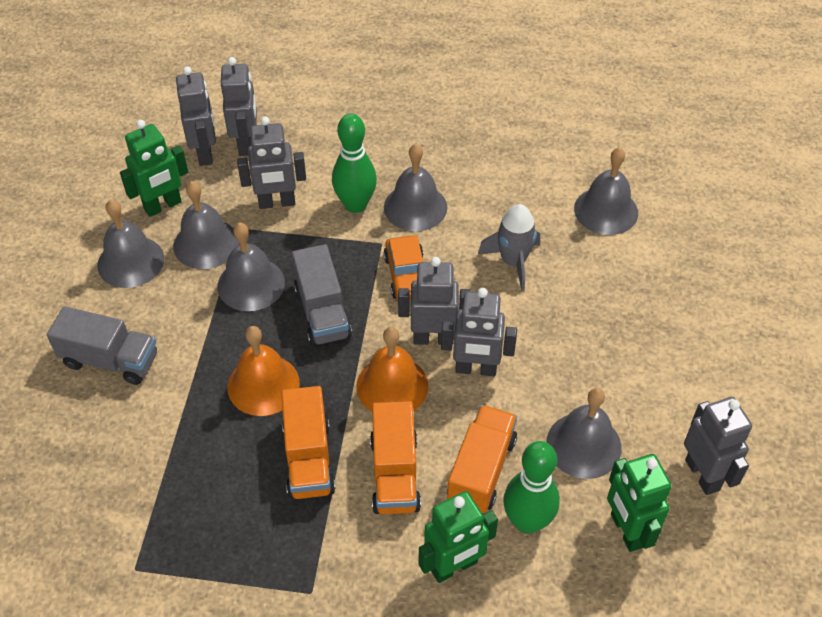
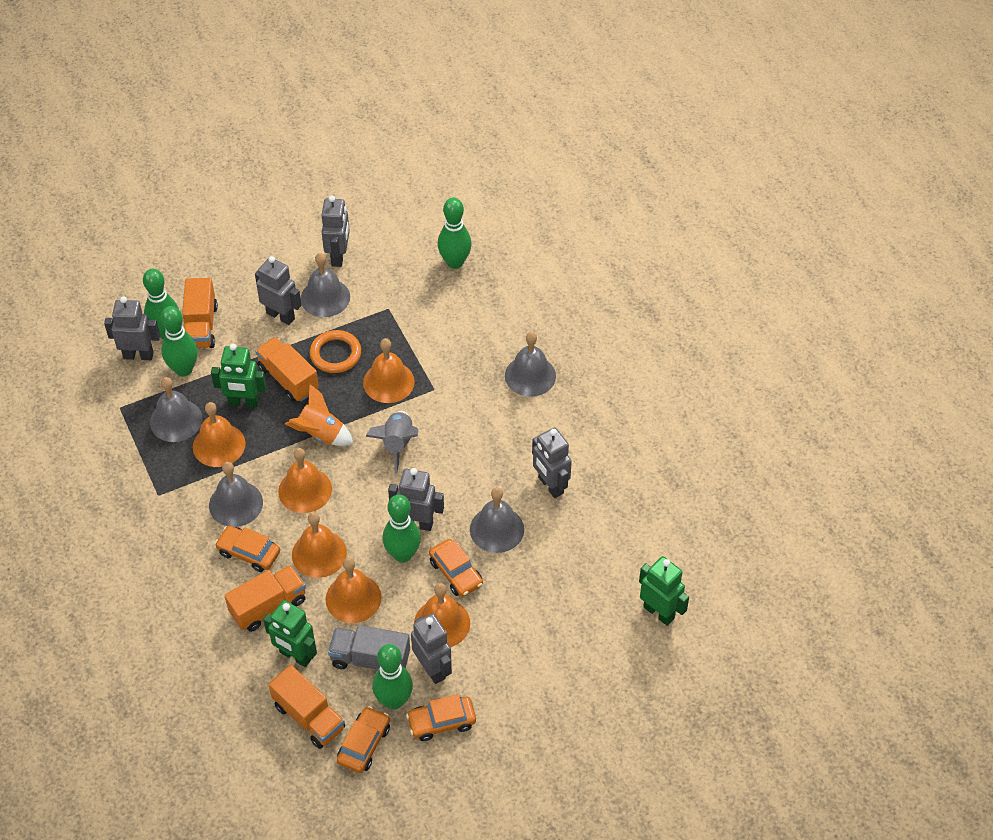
green bowling pin: 2 -> 5
grey bell: 6 -> 5
grey truck: 2 -> 1
orange bell: 2 -> 6
orange car: 1 -> 4
orange ring: 0 -> 1
orange rocket: 0 -> 1
orange truck: 3 -> 4

